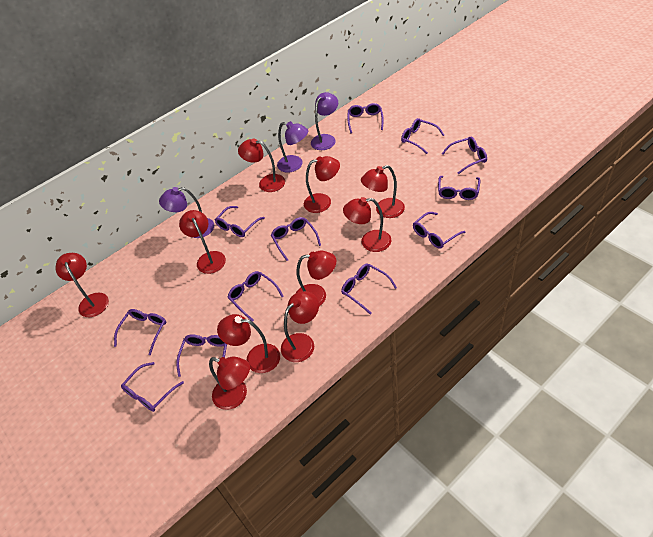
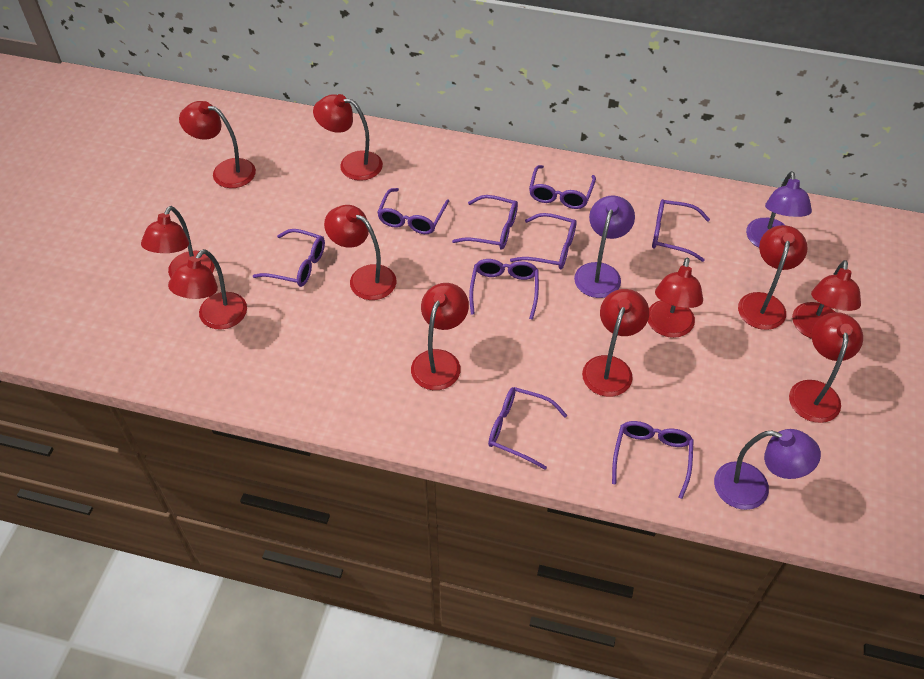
purple glasses: 12 -> 9
red lamp: 10 -> 11

